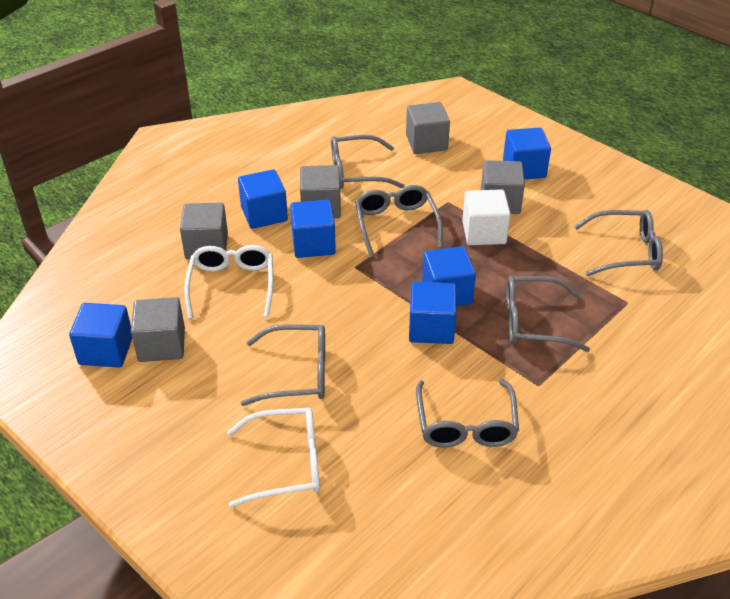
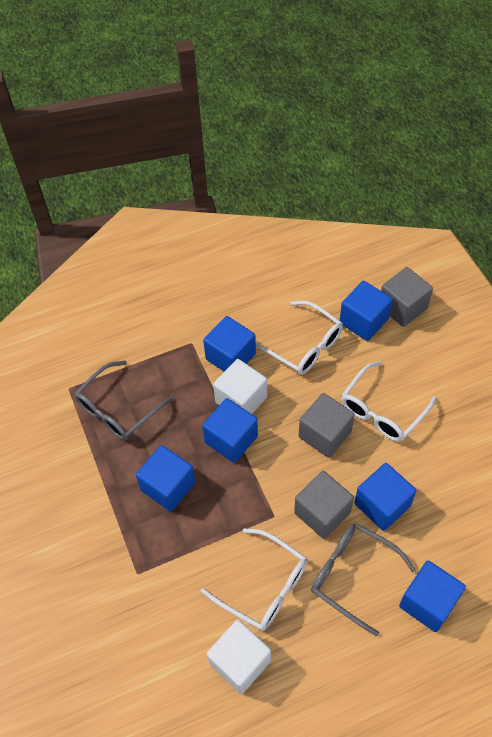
grey cube: 5 -> 3
grey glasses: 6 -> 2
white cube: 1 -> 2
white glasses: 2 -> 3

